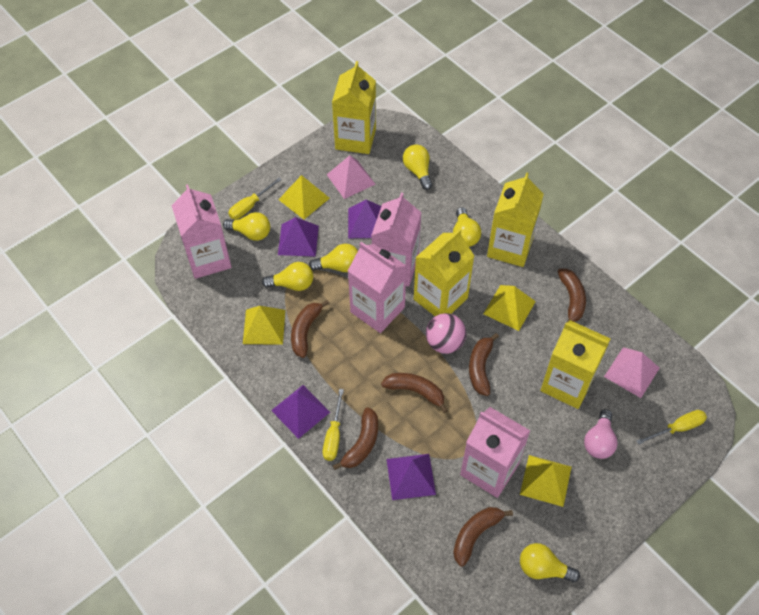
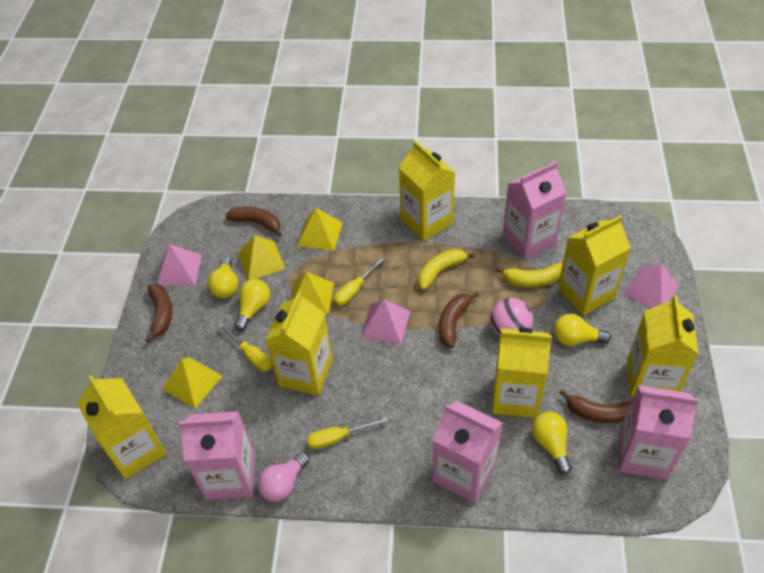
brown banana: 6 -> 4
pink pyramid: 2 -> 3
purple pyramid: 4 -> 0
yellow banana: 0 -> 2
yellow carton: 4 -> 6
yellow light bulb: 6 -> 4

